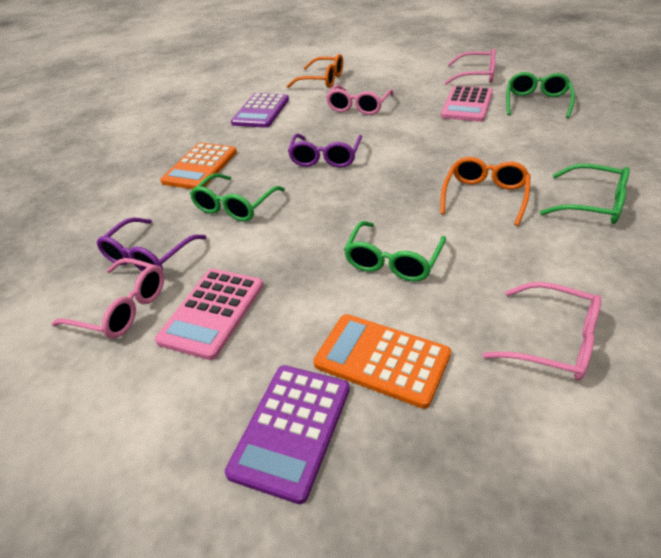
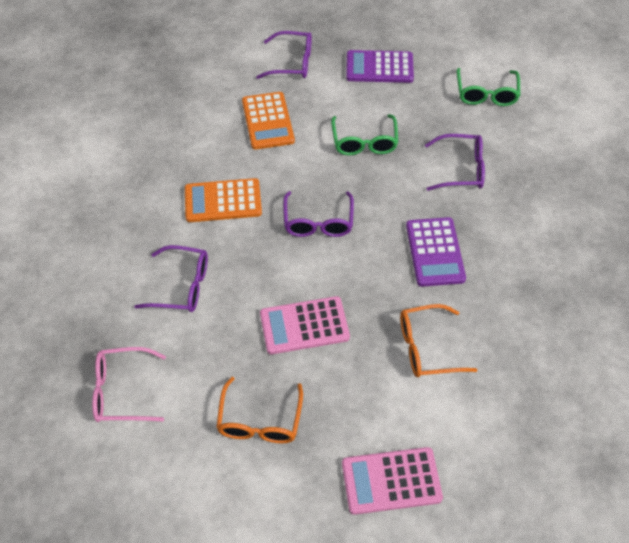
green glasses: 4 -> 2
pink glasses: 4 -> 1
purple glasses: 2 -> 4

